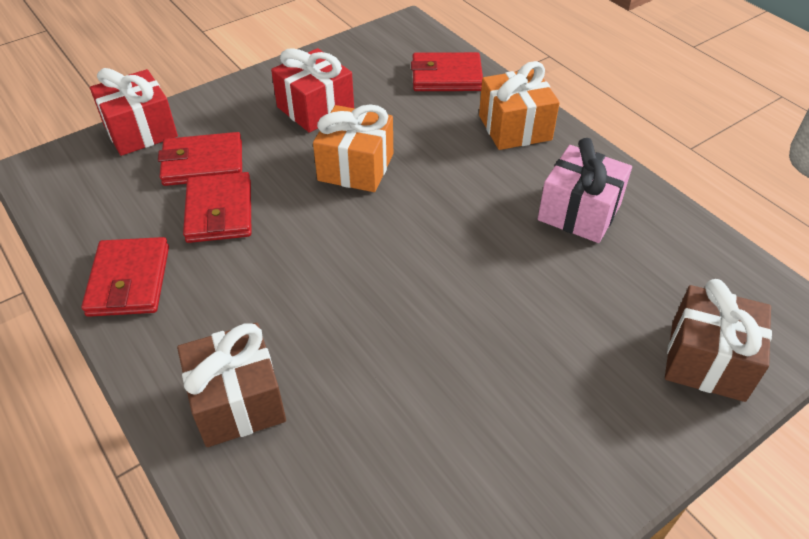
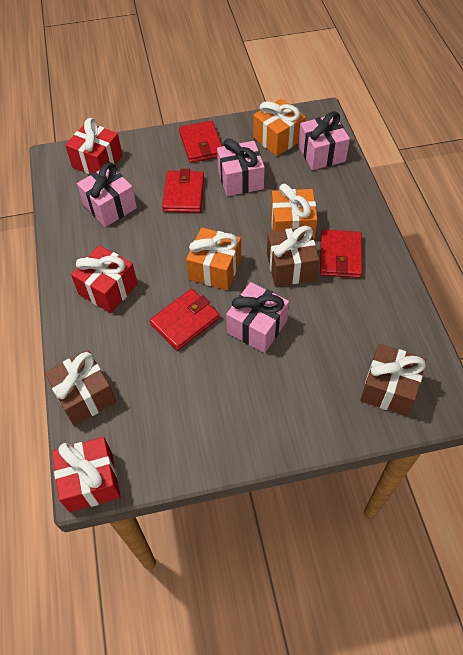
brown gift: 2 -> 3
orange gift: 2 -> 3
pink gift: 1 -> 4
red gift: 2 -> 3

